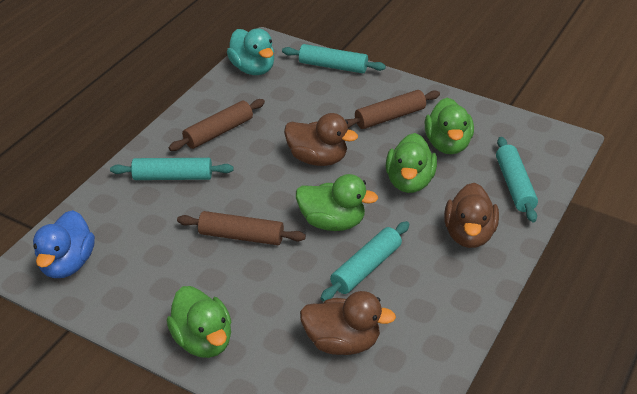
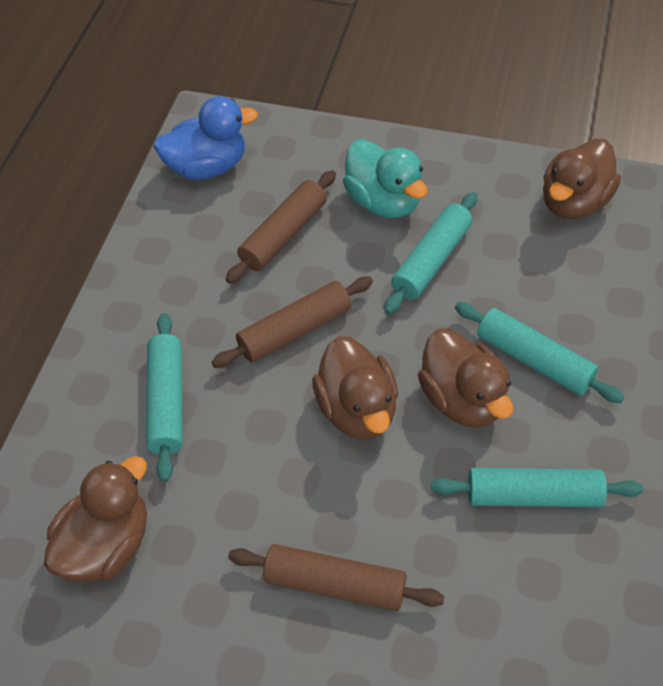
brown duck: 3 -> 4
green duck: 4 -> 0

